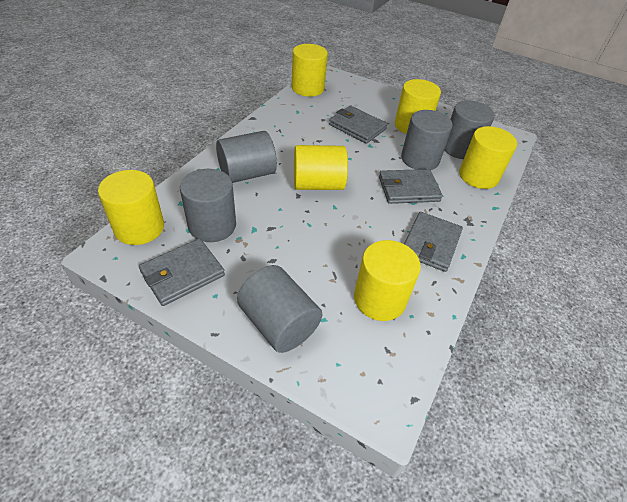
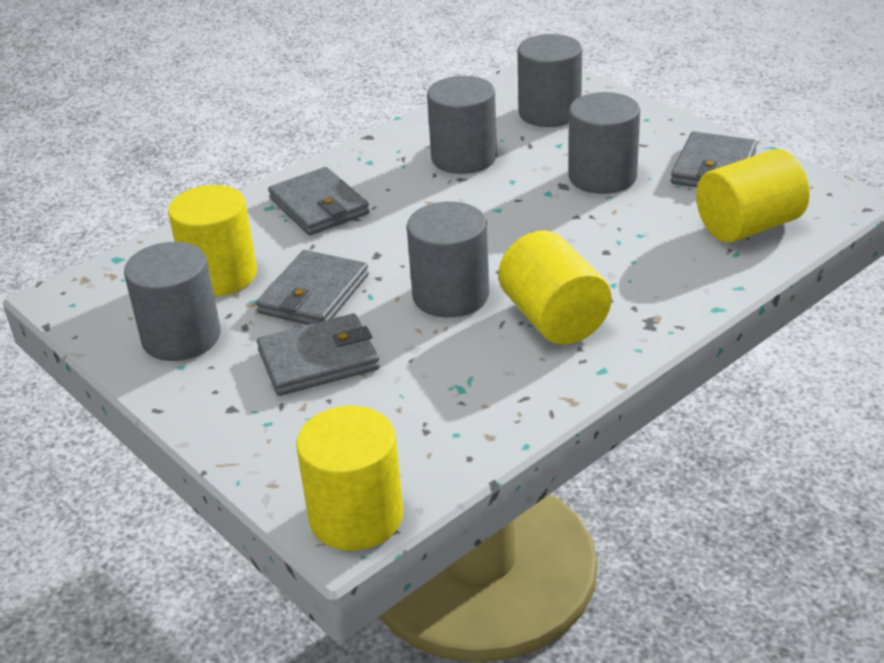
yellow cylinder: 6 -> 4

